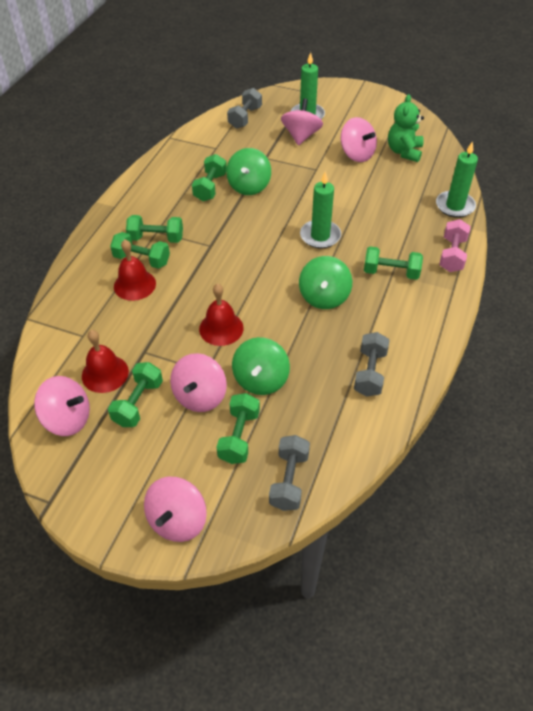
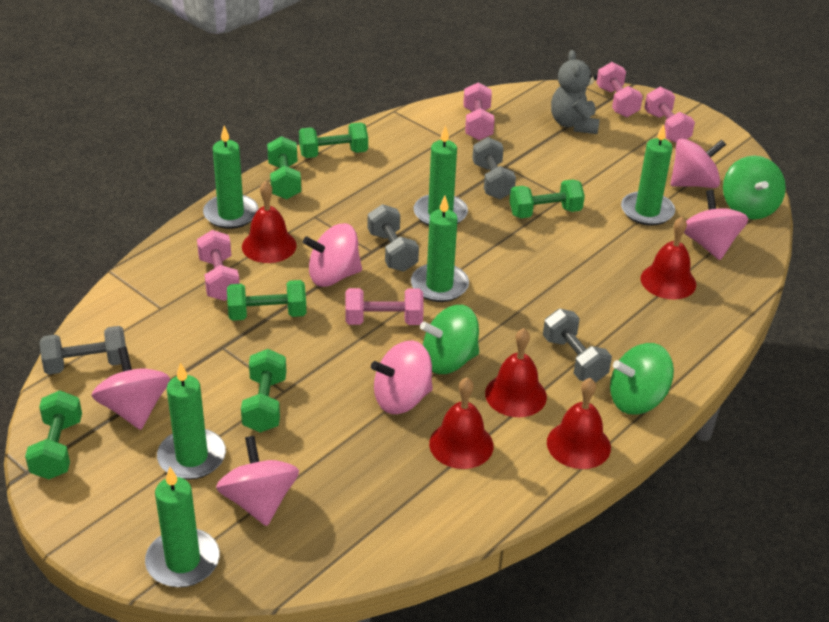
green candle: 3 -> 6
green teddy bear: 1 -> 0
grey dumbbell: 3 -> 4
grey teddy bear: 0 -> 1
pink dumbbell: 1 -> 5
pink spinning top: 5 -> 6
red bell: 3 -> 5

